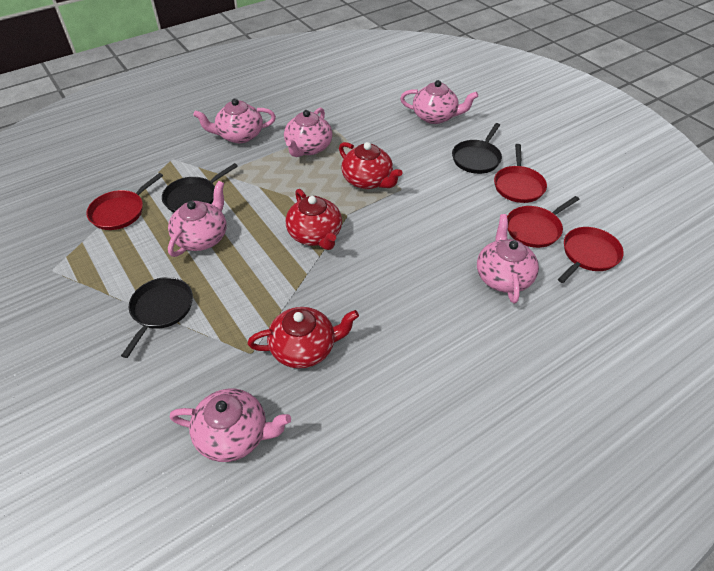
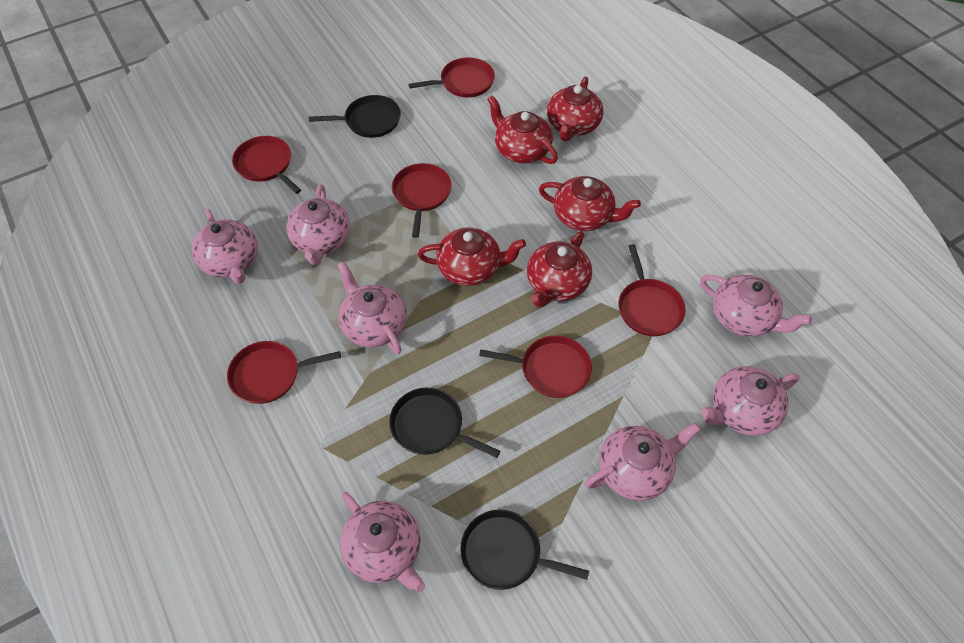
pink teapot: 6 -> 7
red pan: 4 -> 6
red teapot: 3 -> 5

